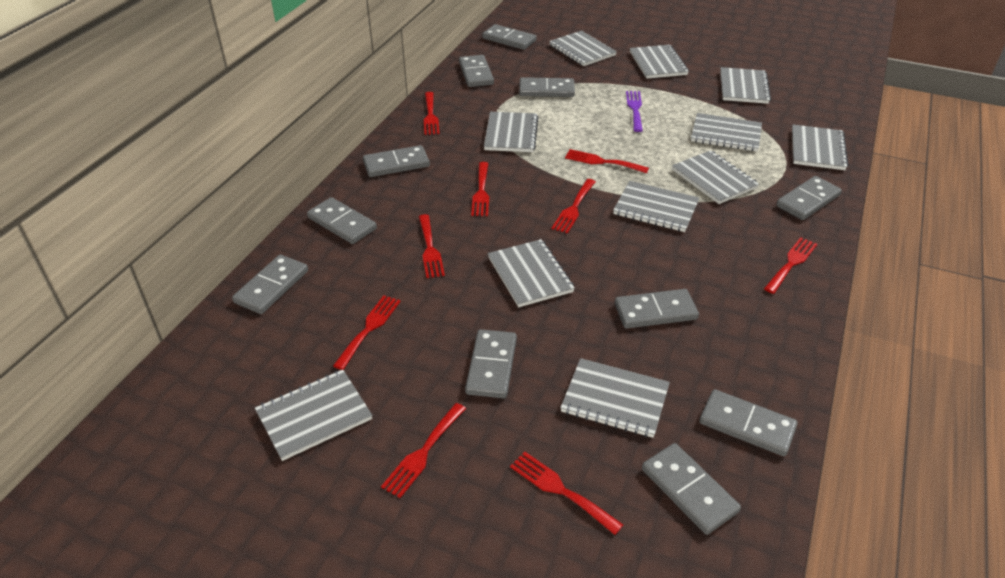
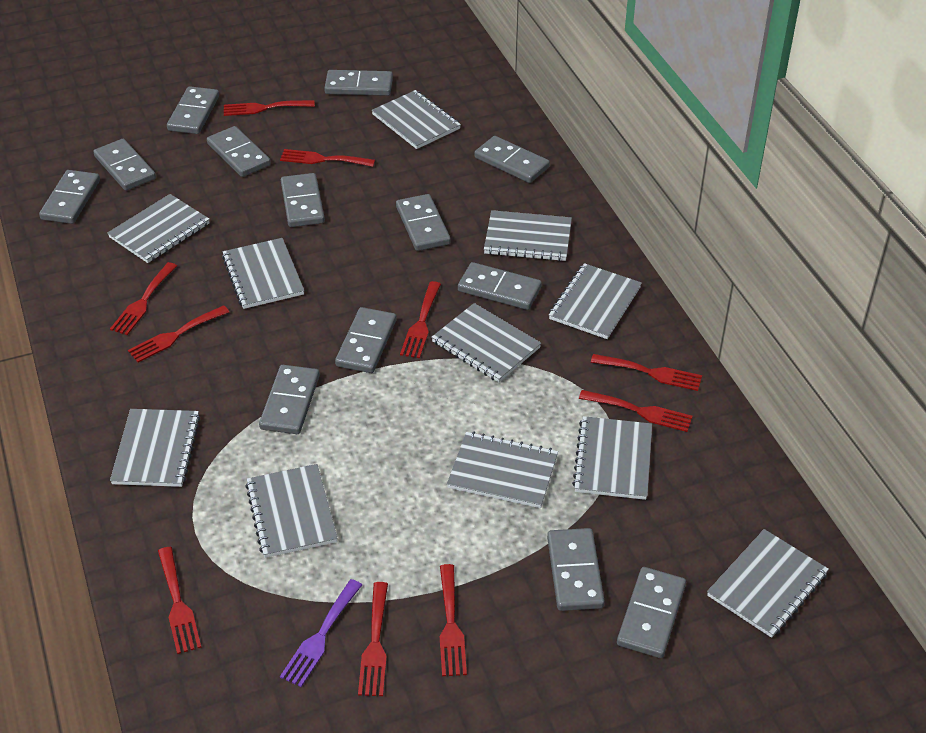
grey domino: 11 -> 13
red fork: 9 -> 10

